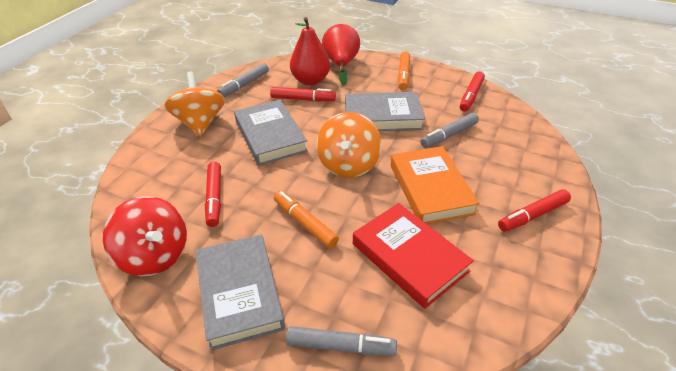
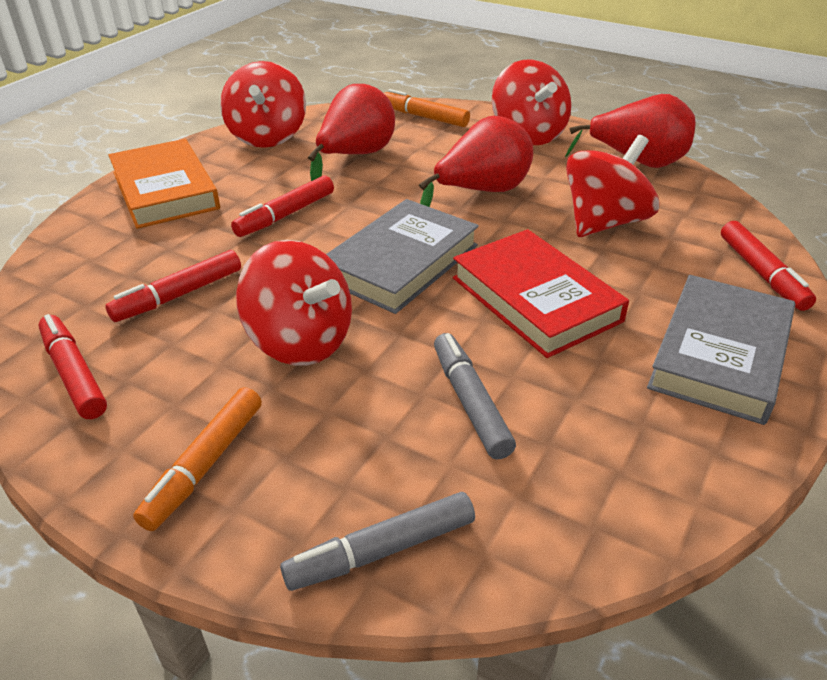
grey book: 3 -> 2
grey marker: 3 -> 2
orange spinning top: 2 -> 0
red pear: 2 -> 3
red spinning top: 1 -> 4

